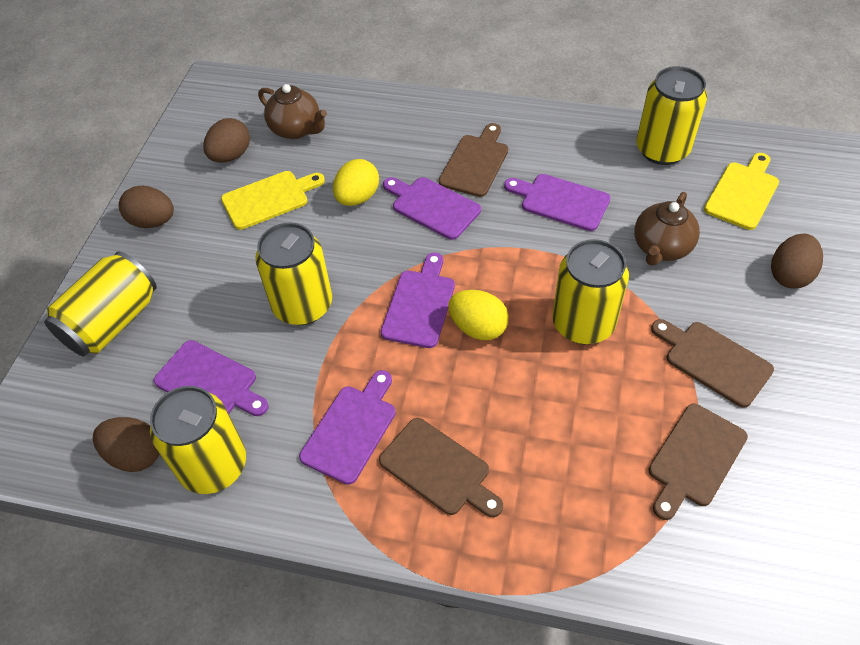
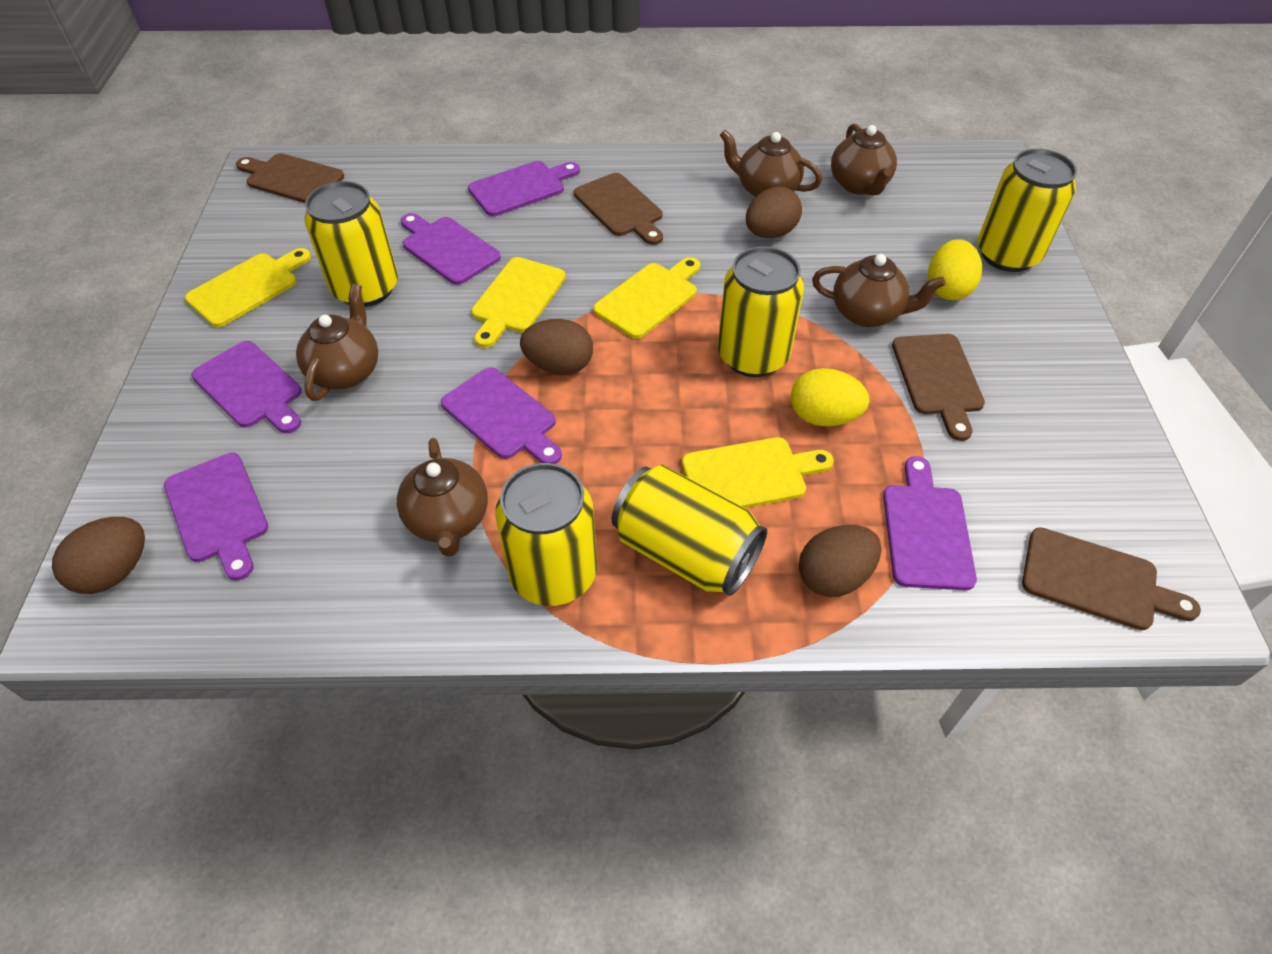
brown teapot: 2 -> 5
purple cutting board: 5 -> 6
yellow cutting board: 2 -> 4

